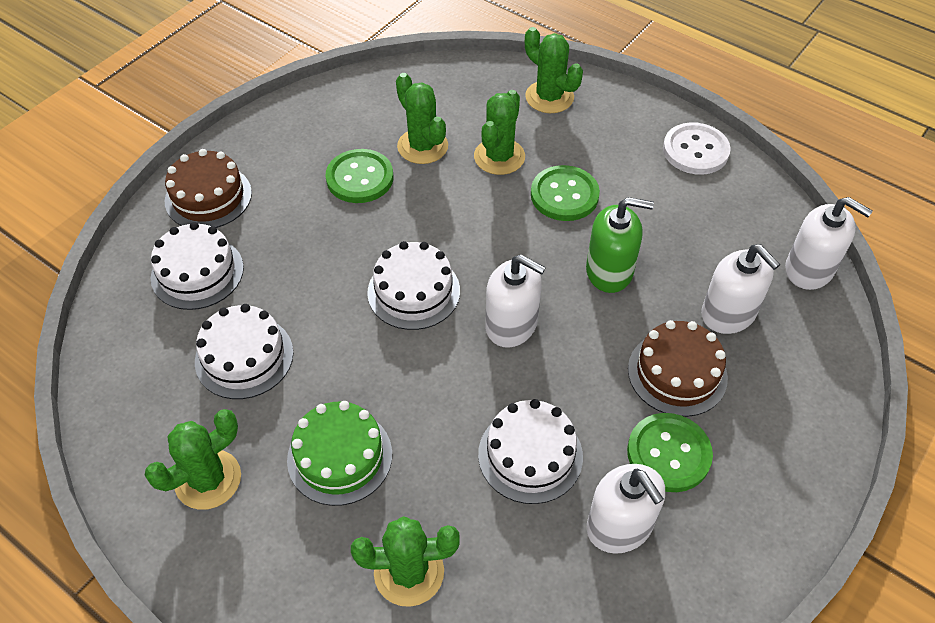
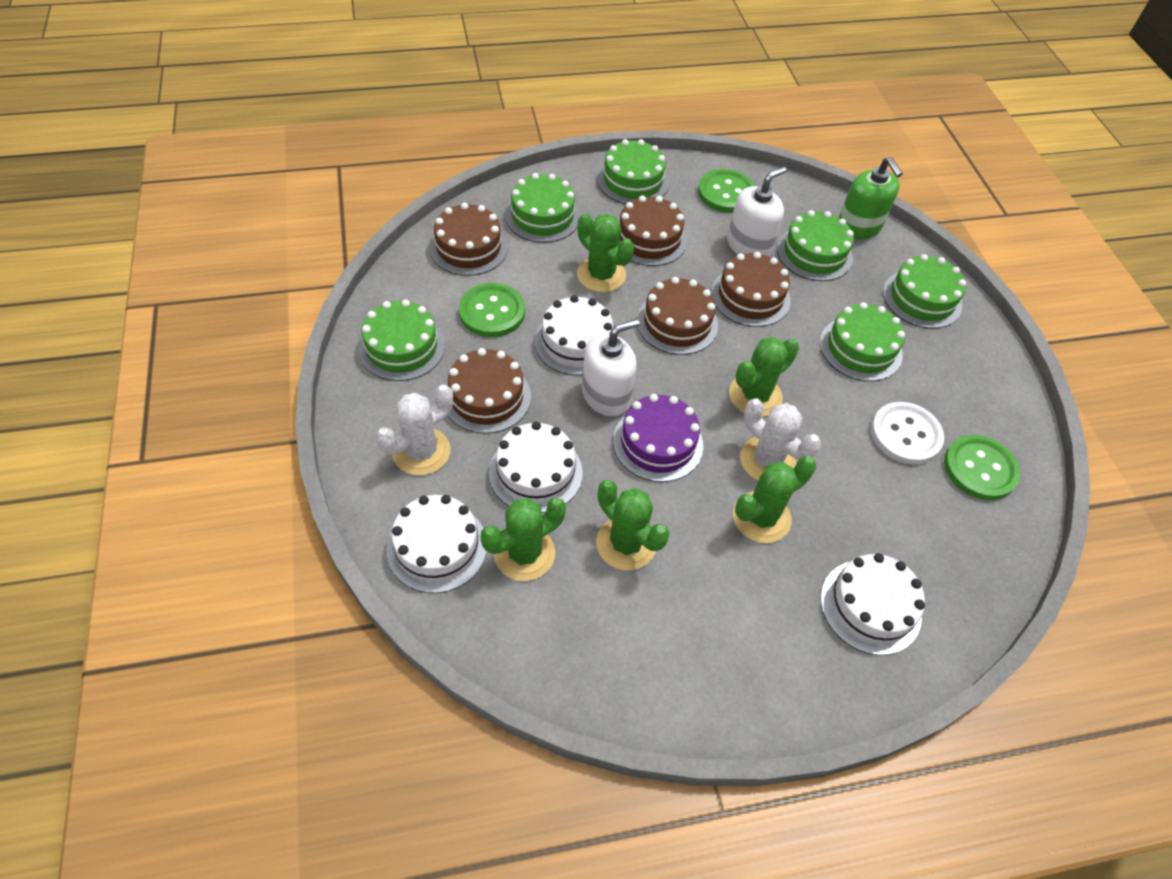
brown cake: 2 -> 5
green cake: 1 -> 6
purple cake: 0 -> 1
white cactus: 0 -> 2
white soap dispenser: 4 -> 2

